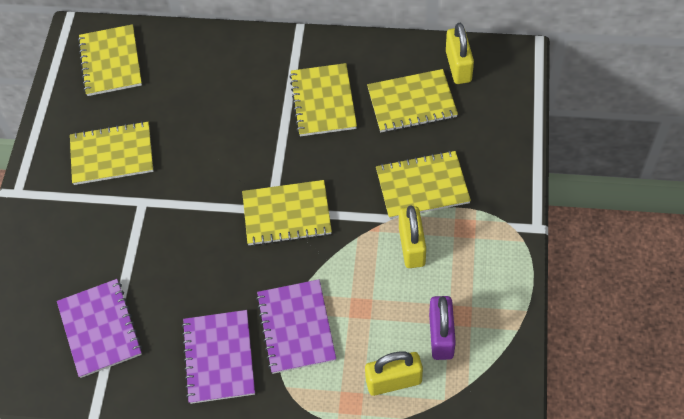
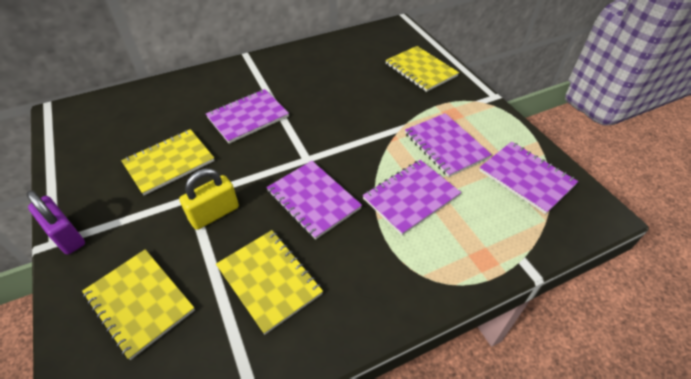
purple notebook: 3 -> 5
yellow notebook: 6 -> 4
yellow padlock: 3 -> 1

